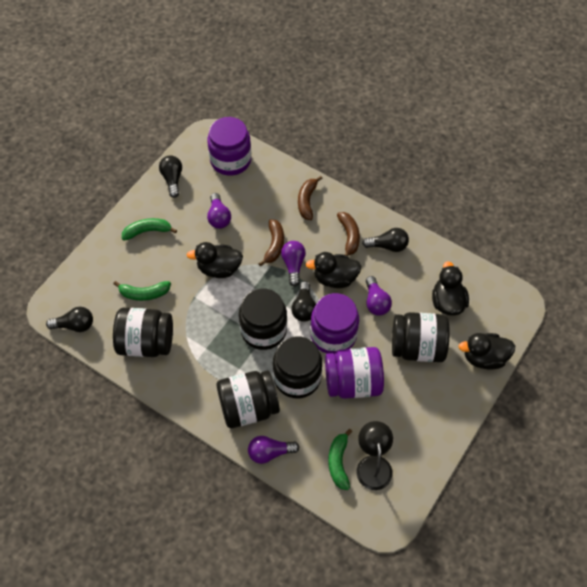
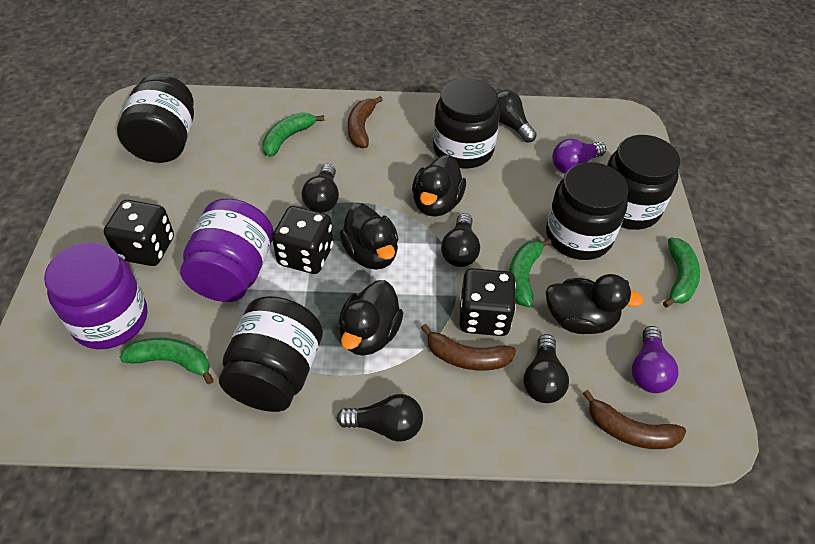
black dice: 0 -> 3
black lamp: 1 -> 0
black light bulb: 4 -> 5
green banana: 3 -> 4
purple jar: 3 -> 2
purple light bulb: 4 -> 2

